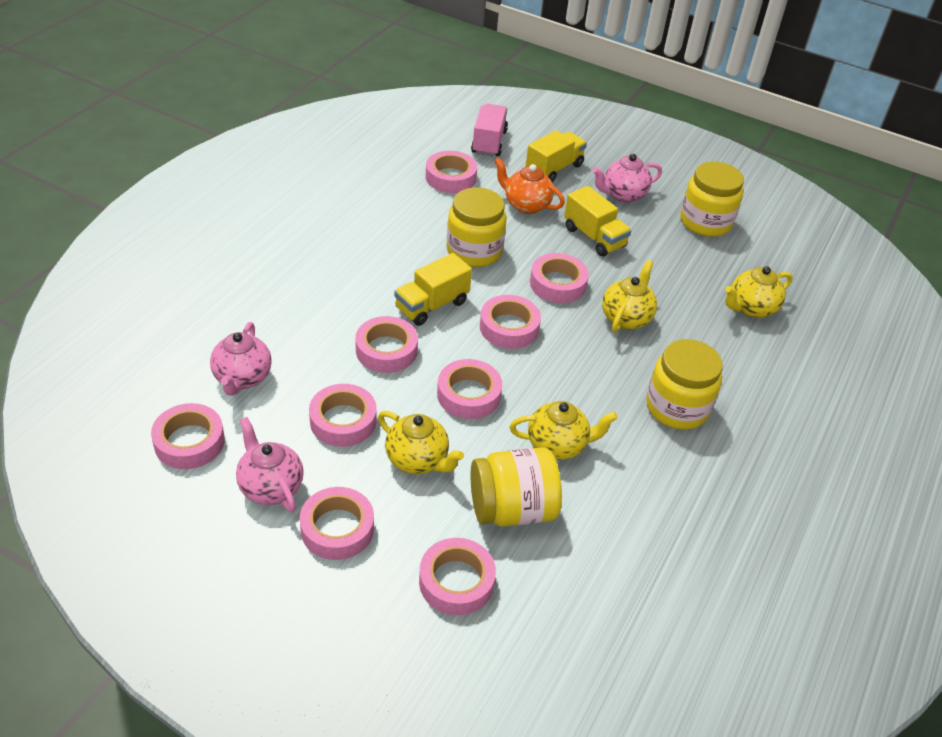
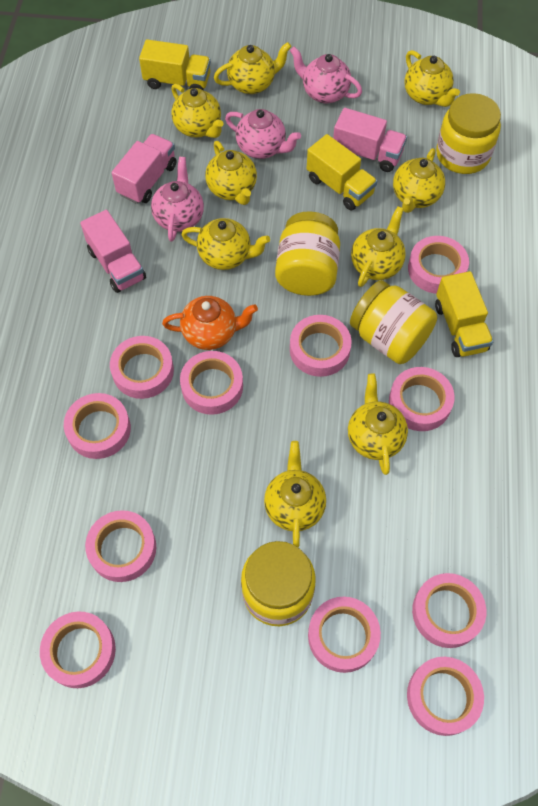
pink tape: 9 -> 11
pink truck: 1 -> 3
yellow teapot: 4 -> 9

